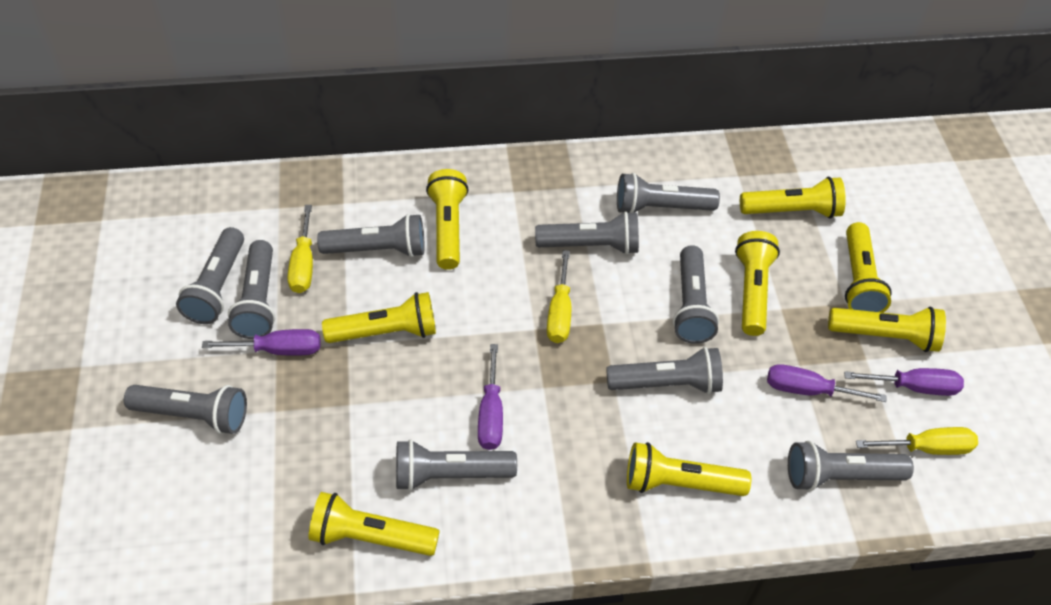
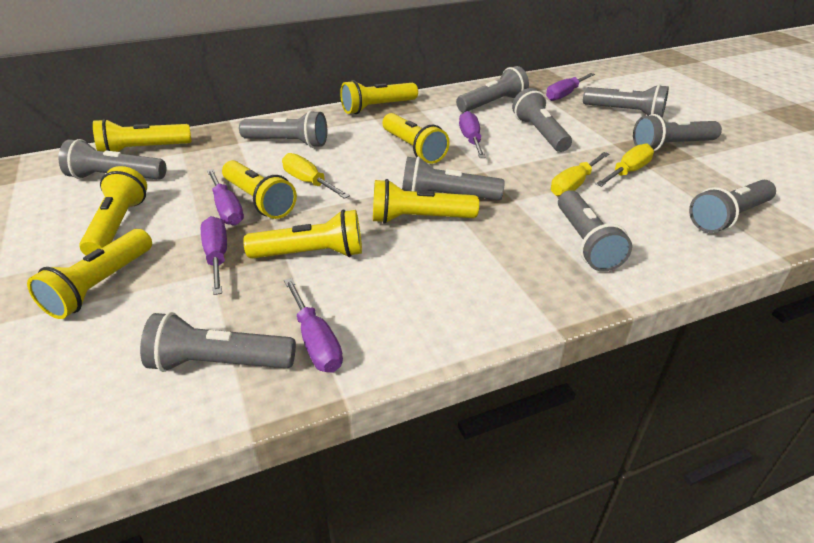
purple screwdriver: 4 -> 5

